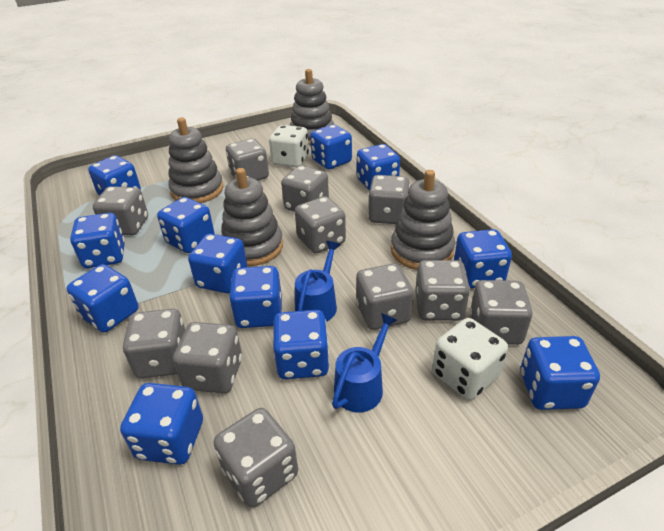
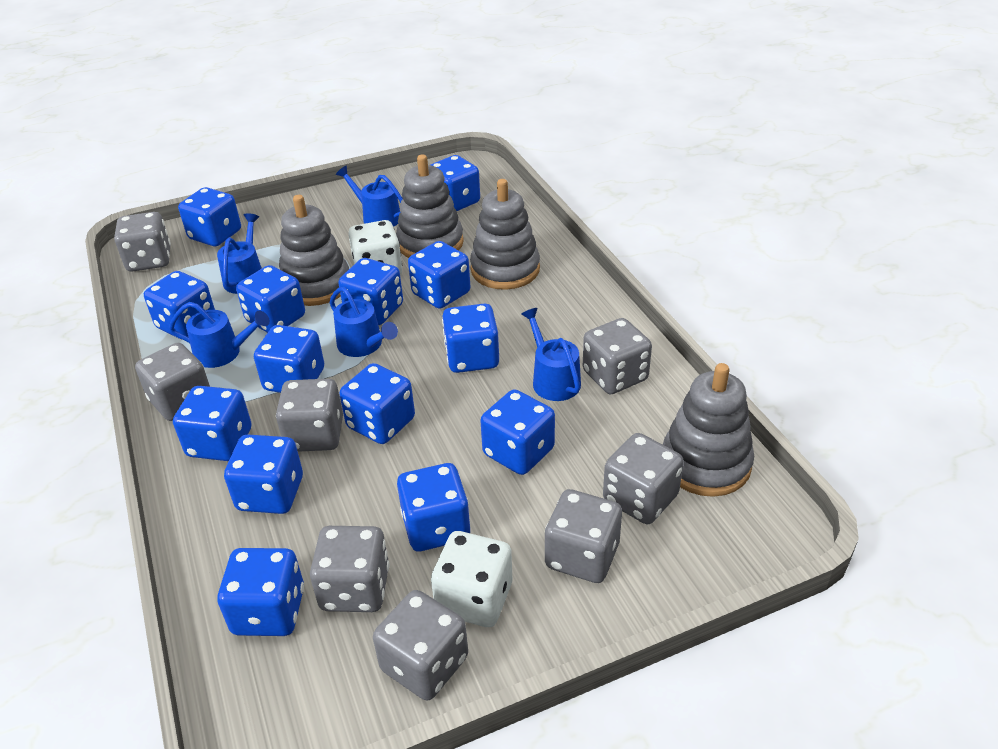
blue dice: 12 -> 14
blue watering can: 2 -> 5
grey dice: 11 -> 8

